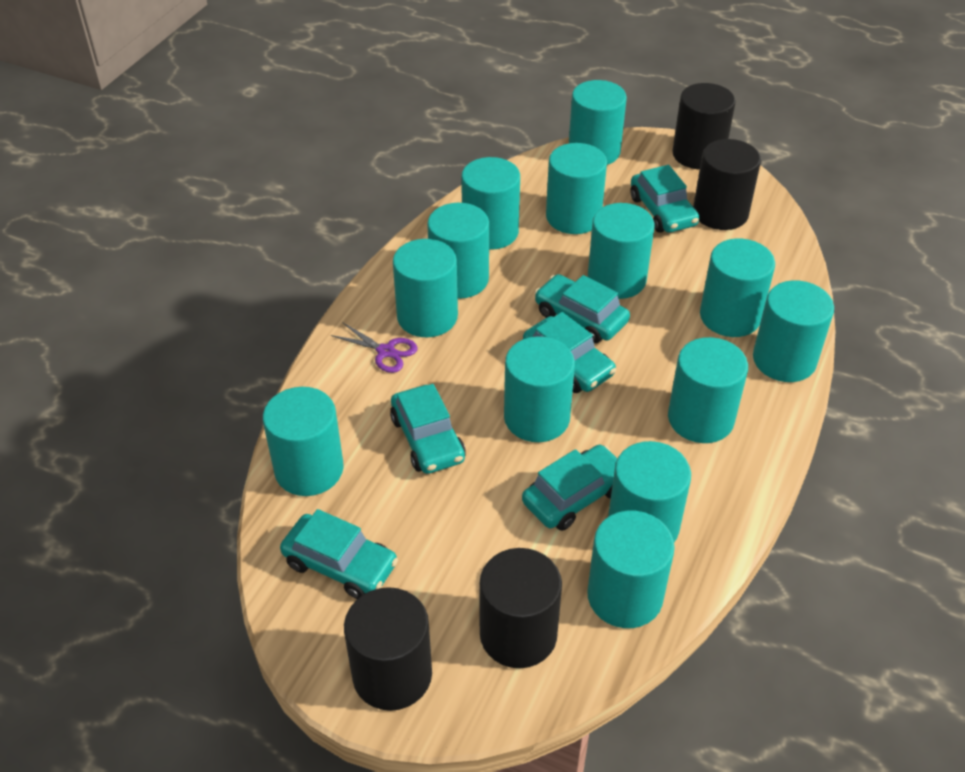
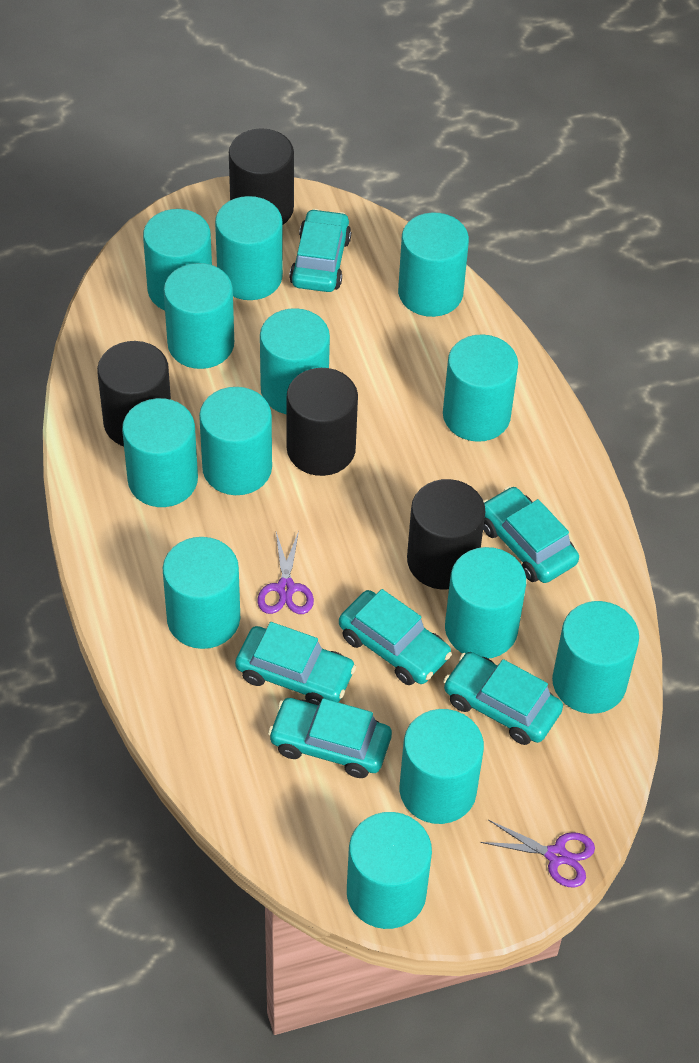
purple scissors: 1 -> 2

